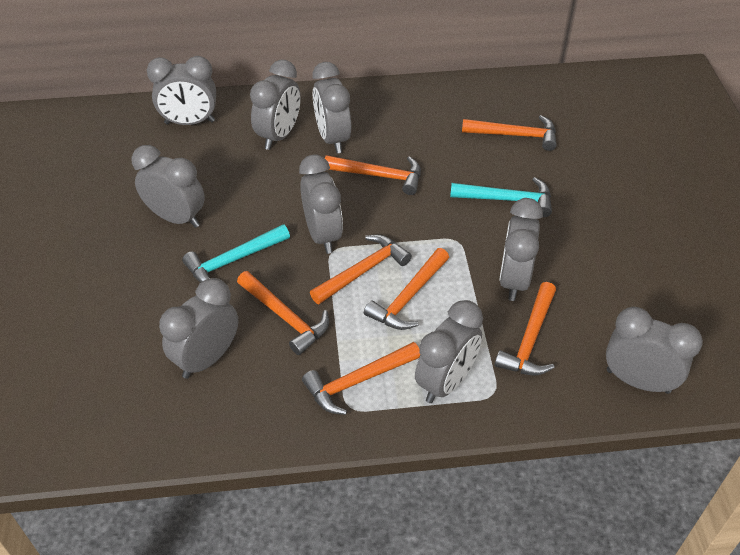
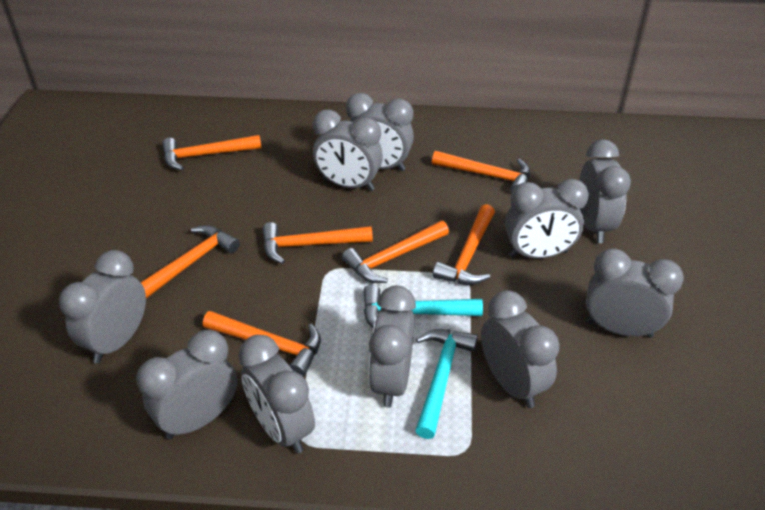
grey clock: 9 -> 10

